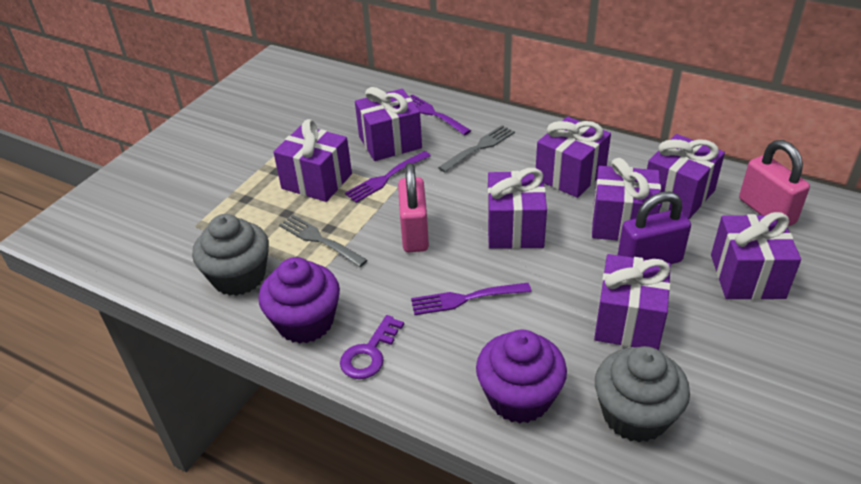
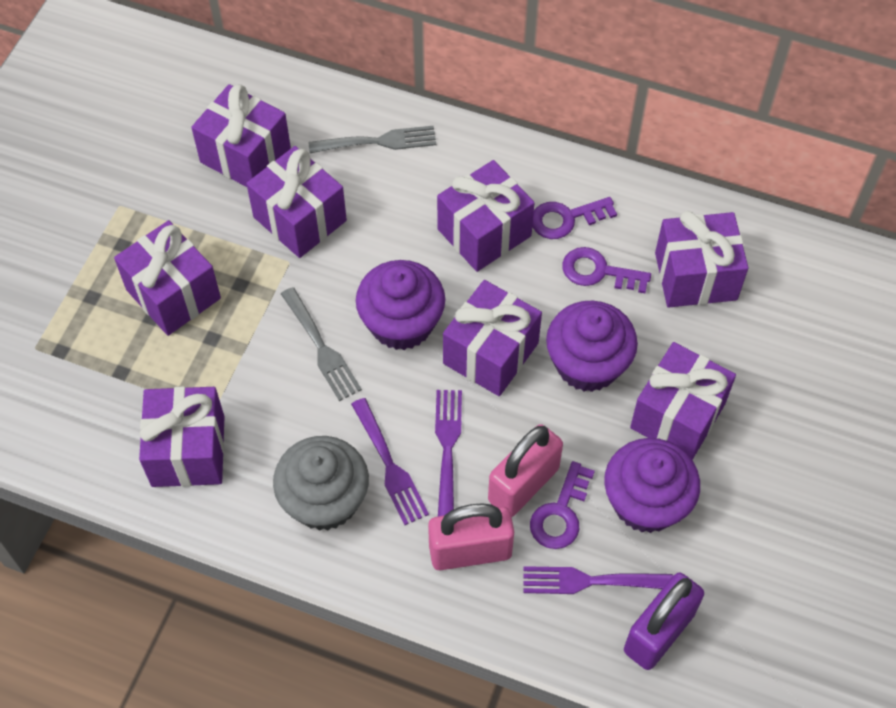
grey cupcake: 2 -> 1
purple cupcake: 2 -> 3
purple key: 1 -> 3

